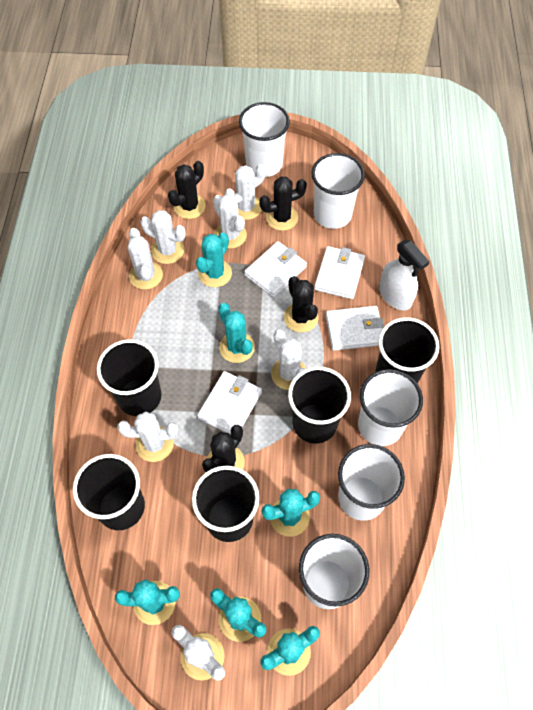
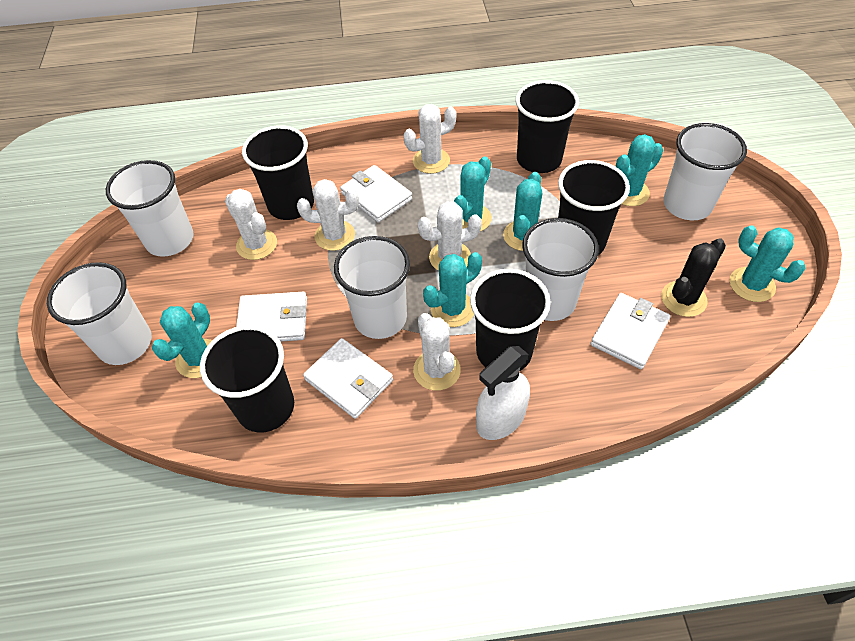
black cactus: 4 -> 1
white cactus: 7 -> 5

